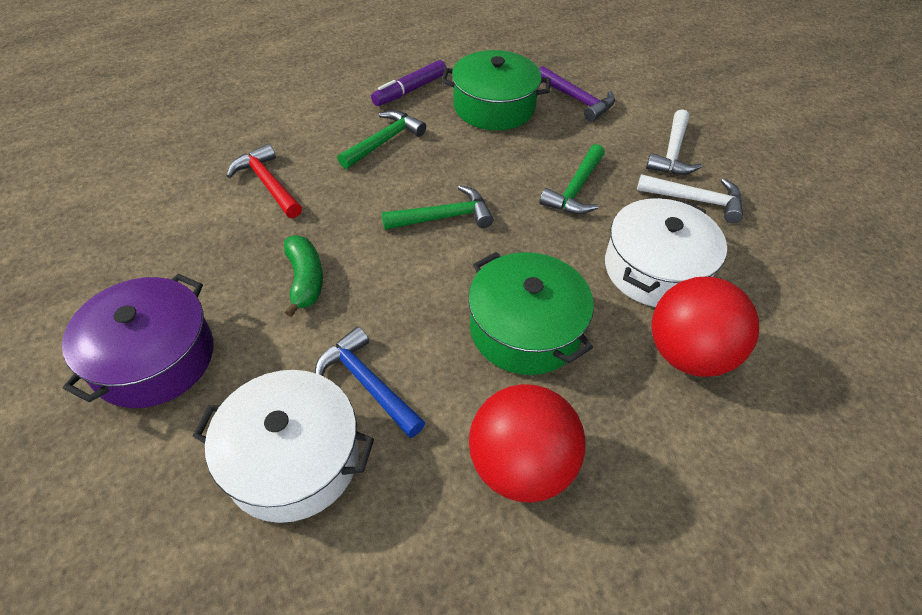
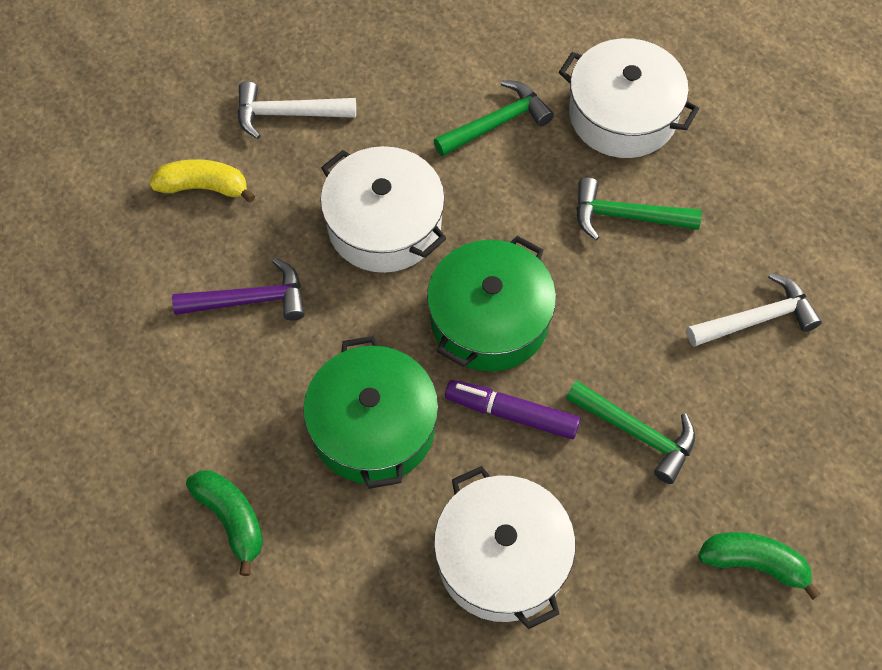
blue hammer: 1 -> 0
green banana: 1 -> 2
purple pot: 1 -> 0
red ball: 2 -> 0
red hammer: 1 -> 0
white pot: 2 -> 3
yellow banana: 0 -> 1

